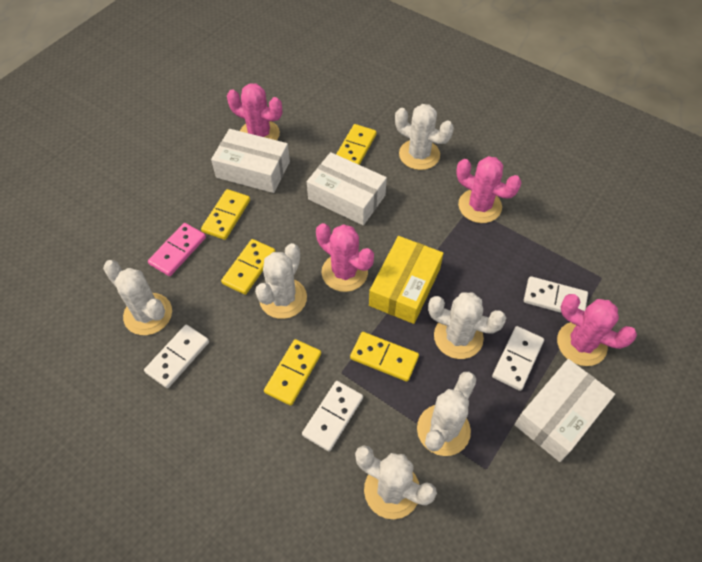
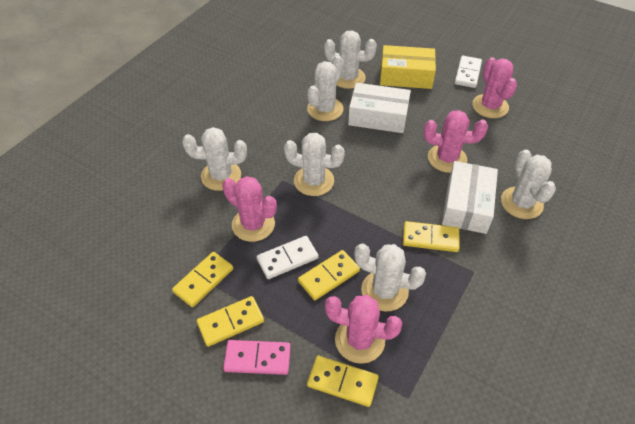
white box: 3 -> 2
white domino: 4 -> 2

